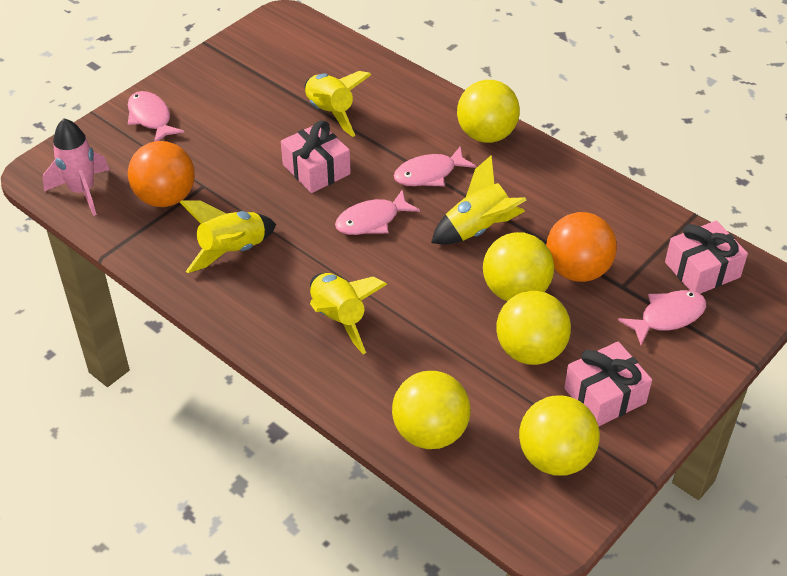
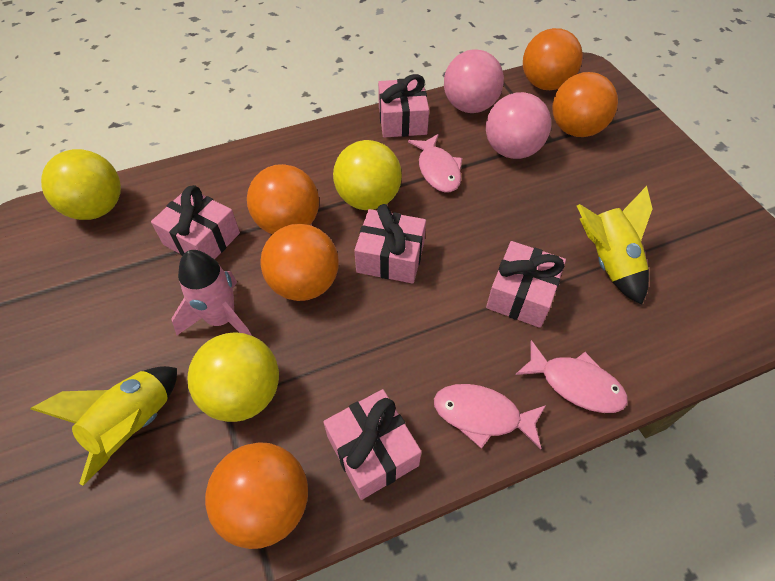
orange ball: 2 -> 5
pink ball: 0 -> 2
pink fish: 4 -> 3
pink gift: 3 -> 5
yellow ball: 5 -> 3
yellow rocket: 4 -> 2

